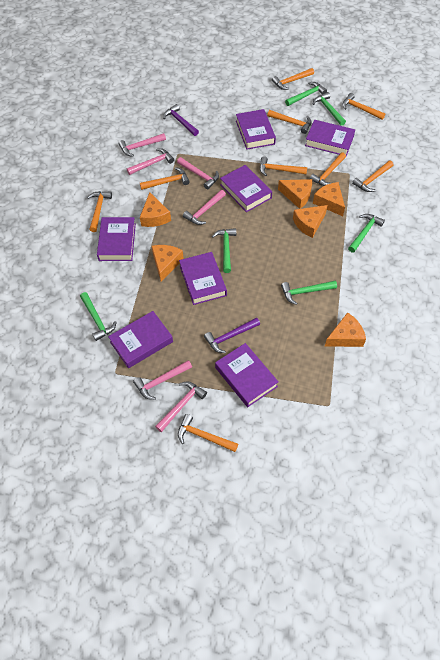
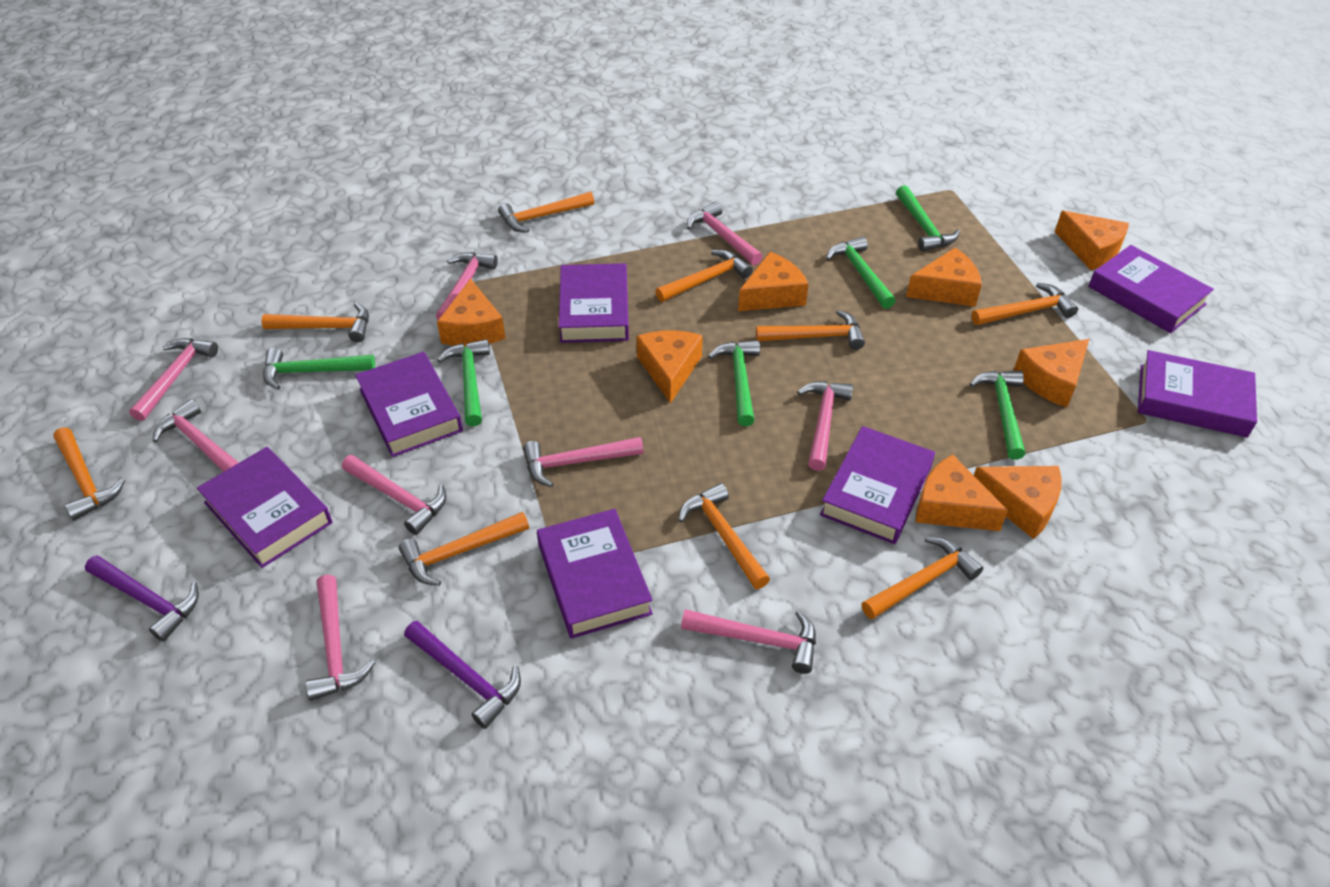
orange cheese: 6 -> 8
pink hammer: 6 -> 9

